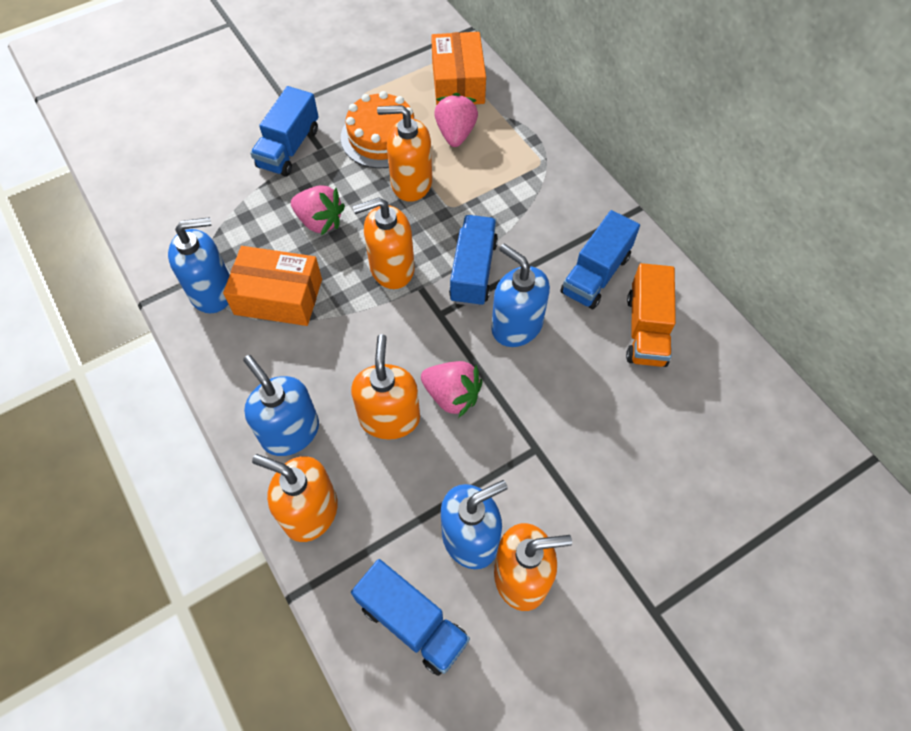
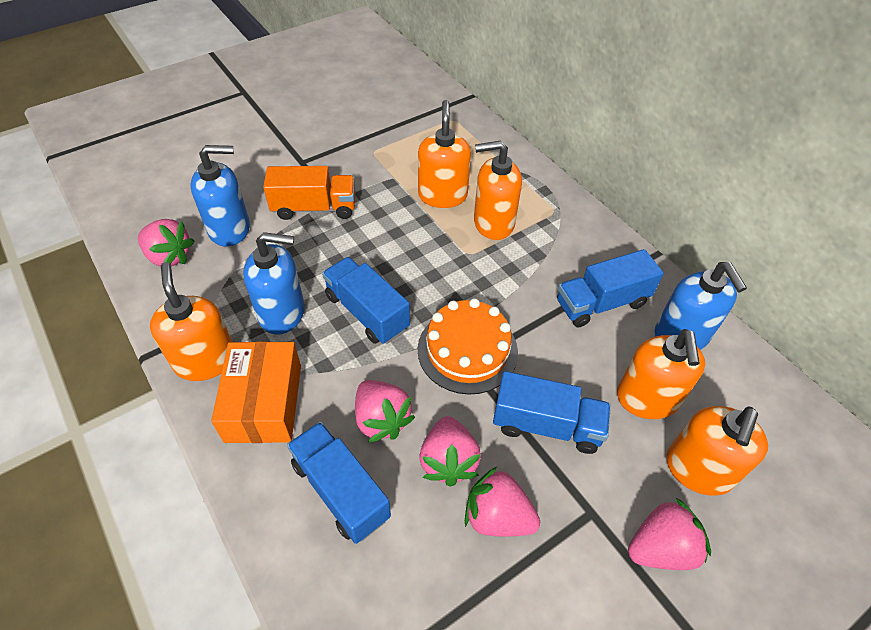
blue soap dispenser: 4 -> 3
orange box: 2 -> 1
pink strawberry: 3 -> 5

